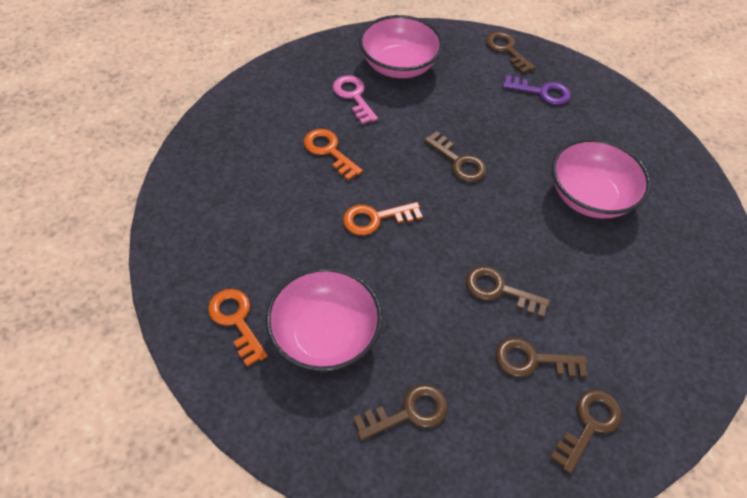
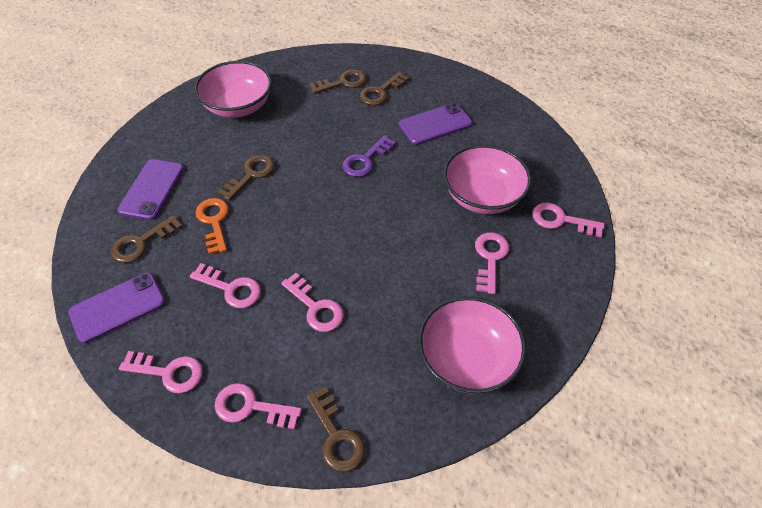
brown key: 6 -> 5
orange key: 3 -> 1
pink key: 1 -> 6
purple phone: 0 -> 3

